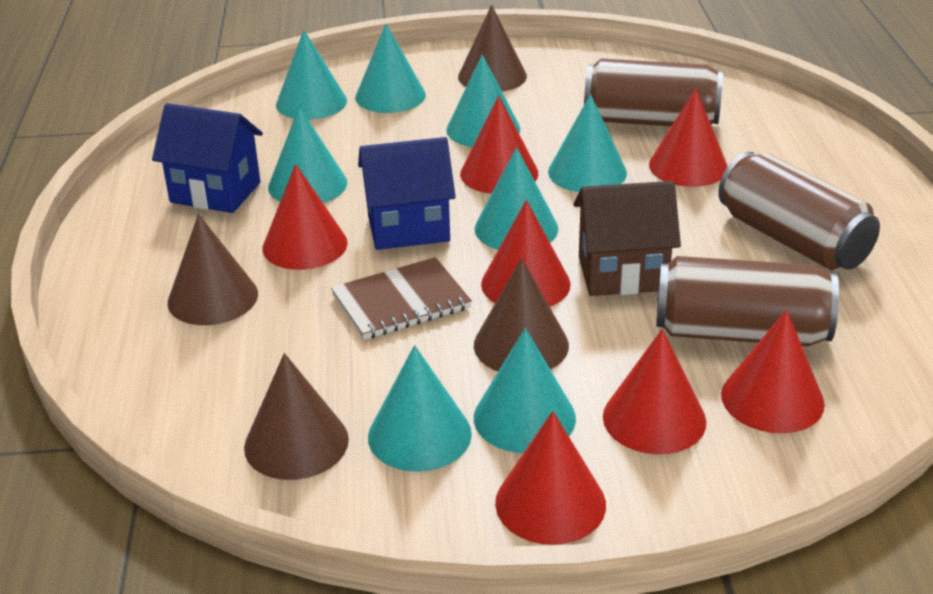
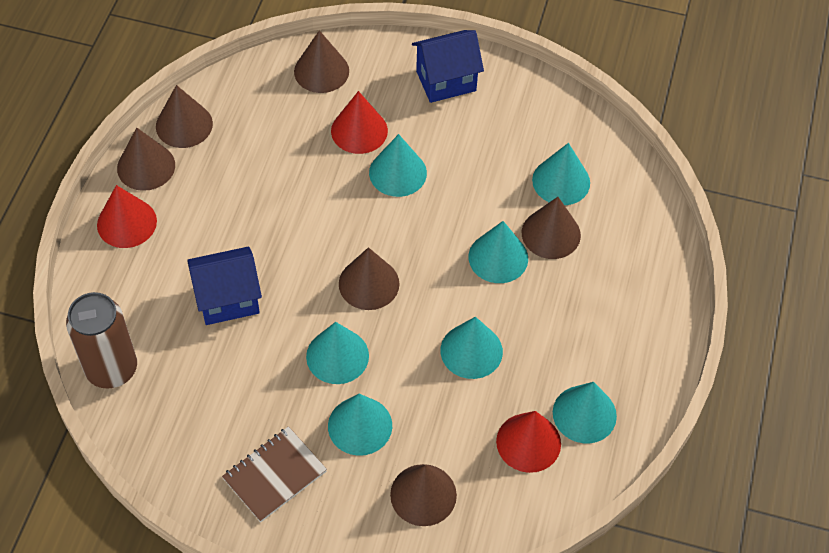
brown can: 3 -> 1
brown cone: 4 -> 6
brown house: 1 -> 0
red cone: 7 -> 3
turquoise cone: 8 -> 7

